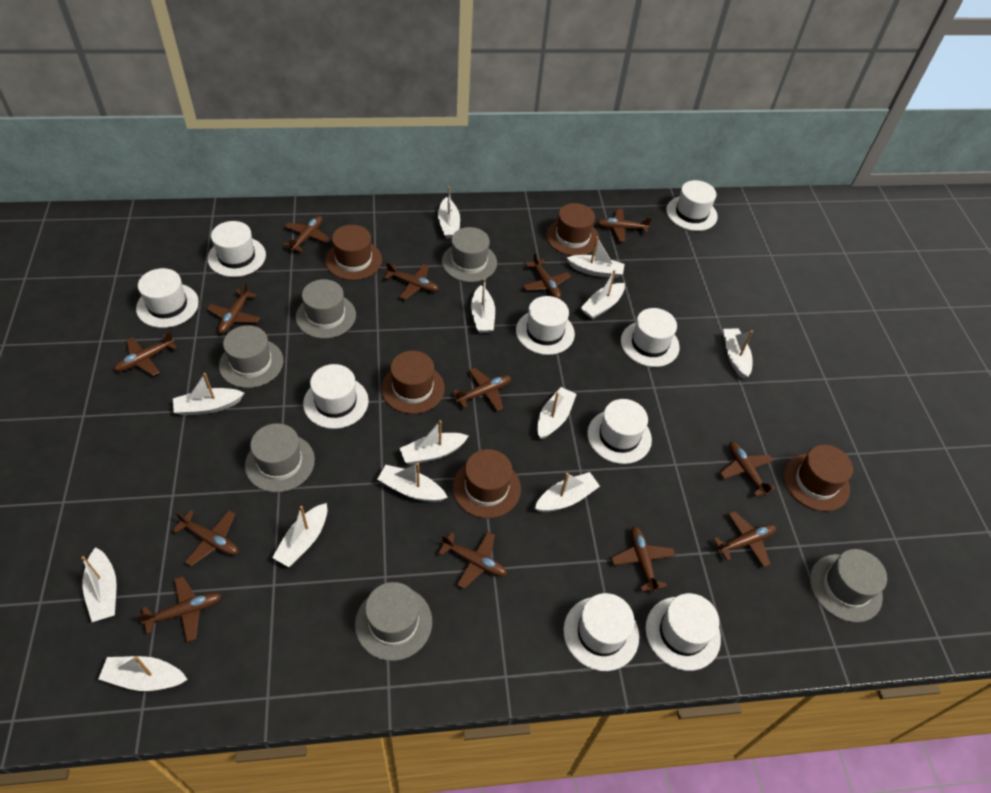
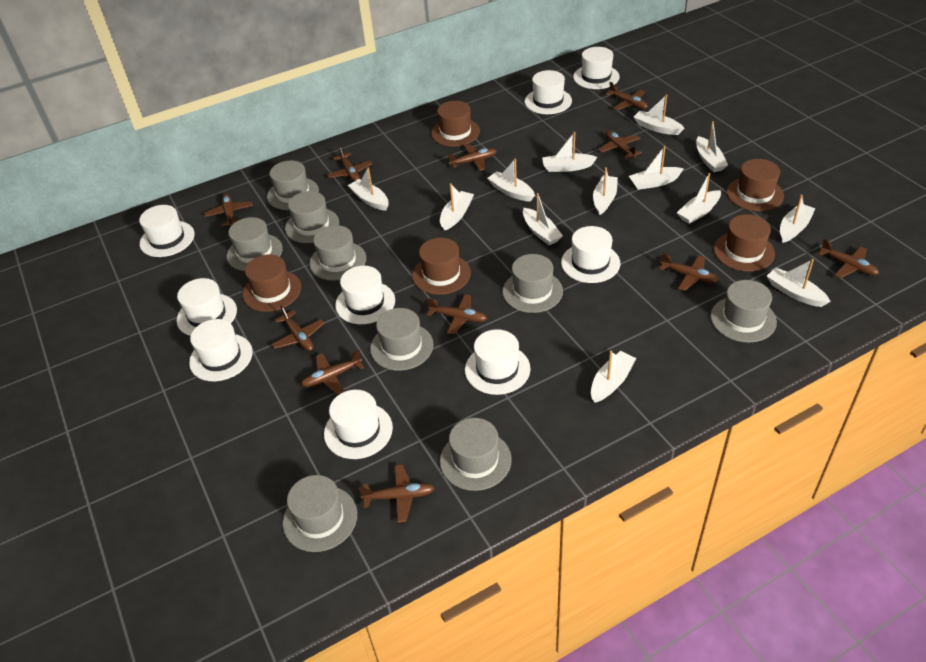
brown plane: 13 -> 11
grey hat: 6 -> 9

